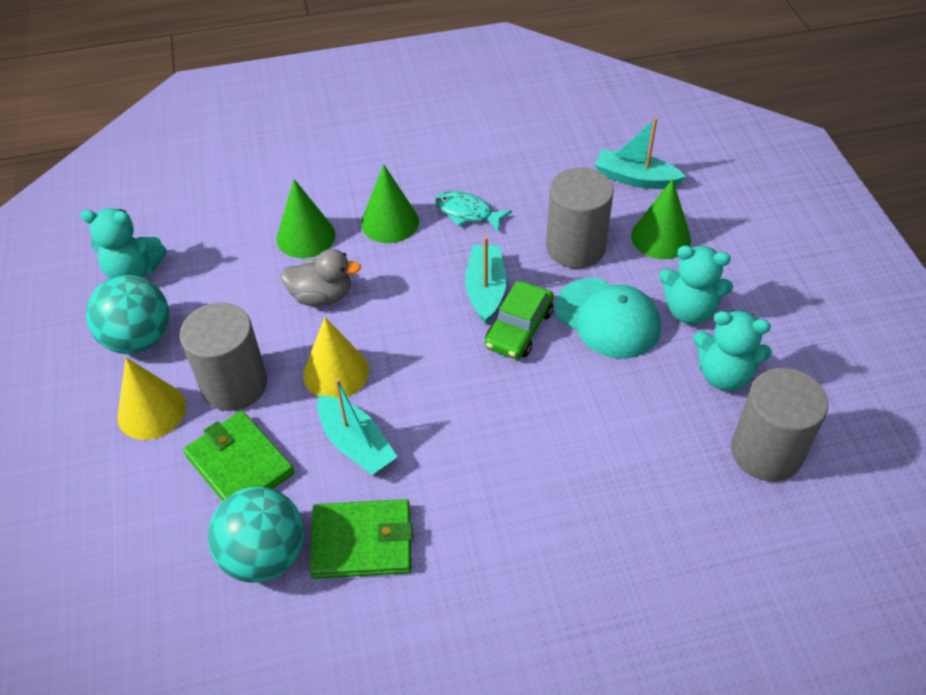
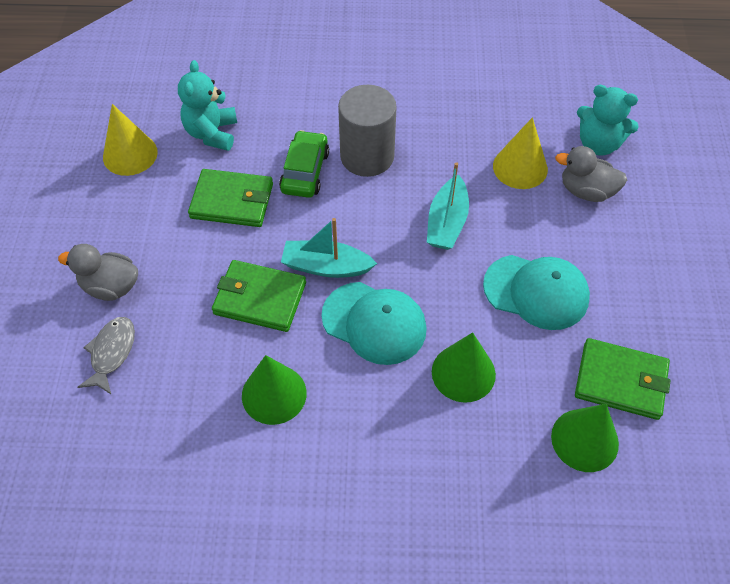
green wallet: 2 -> 3
grey cylinder: 3 -> 1
grey duck: 1 -> 2
grey fish: 0 -> 1
turquoise ball: 2 -> 0
turquoise boat: 3 -> 2
turquoise cap: 1 -> 2
turquoise fish: 1 -> 0
turquoise teddy bear: 3 -> 2

